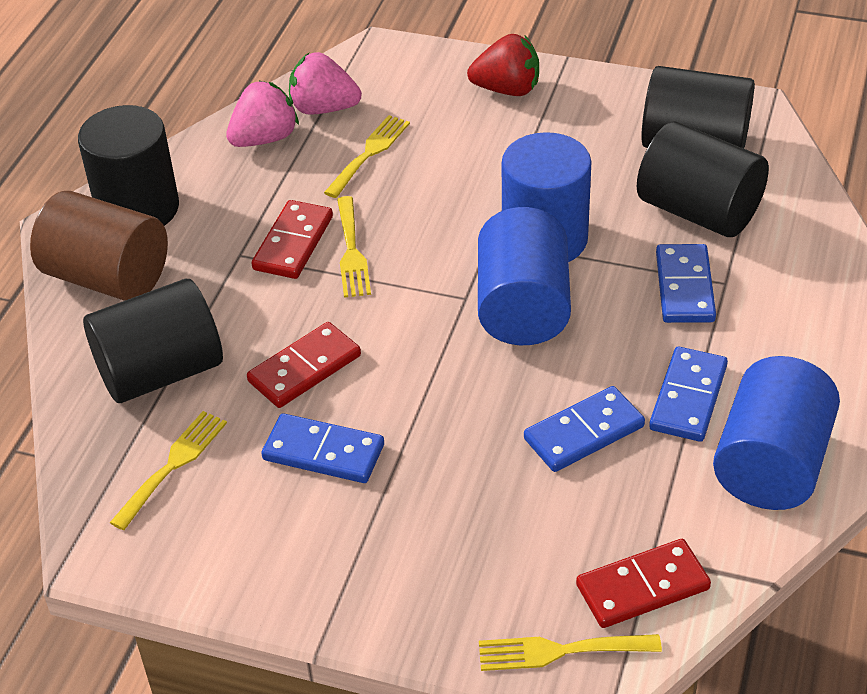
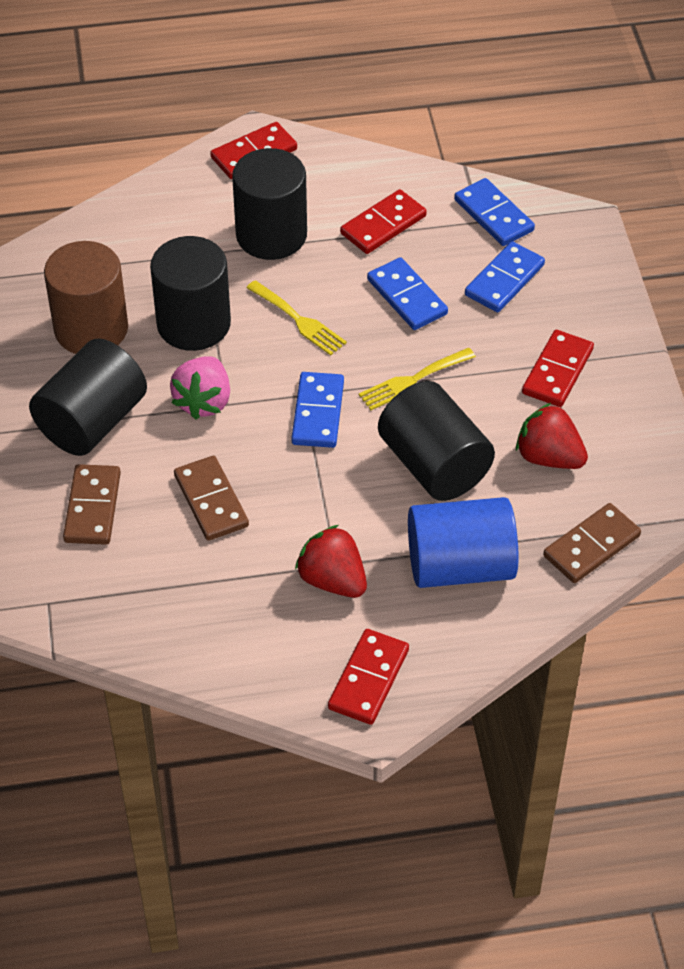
blue cylinder: 3 -> 1
brown domino: 0 -> 3
pink strawberry: 2 -> 1
red domino: 3 -> 4
red strawberry: 1 -> 2
yellow fork: 4 -> 2

